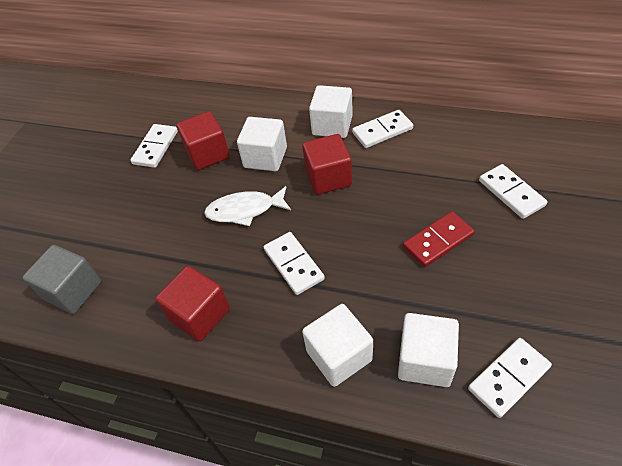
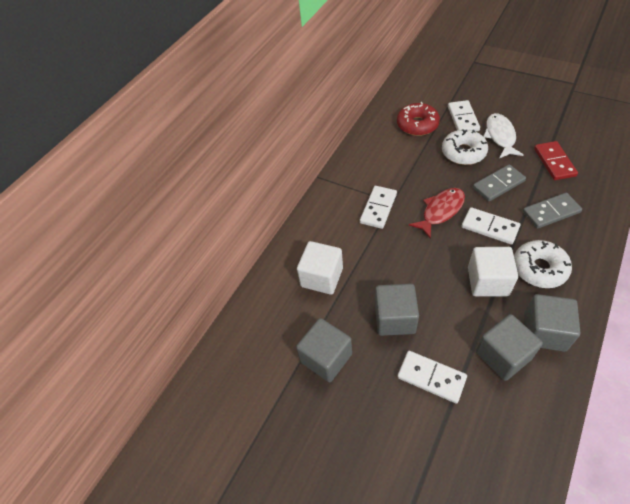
grey cube: 1 -> 4
grey domino: 0 -> 2
red cube: 3 -> 0
red donut: 0 -> 1
red fish: 0 -> 1
white cube: 4 -> 2
white domino: 5 -> 4
white donut: 0 -> 2

